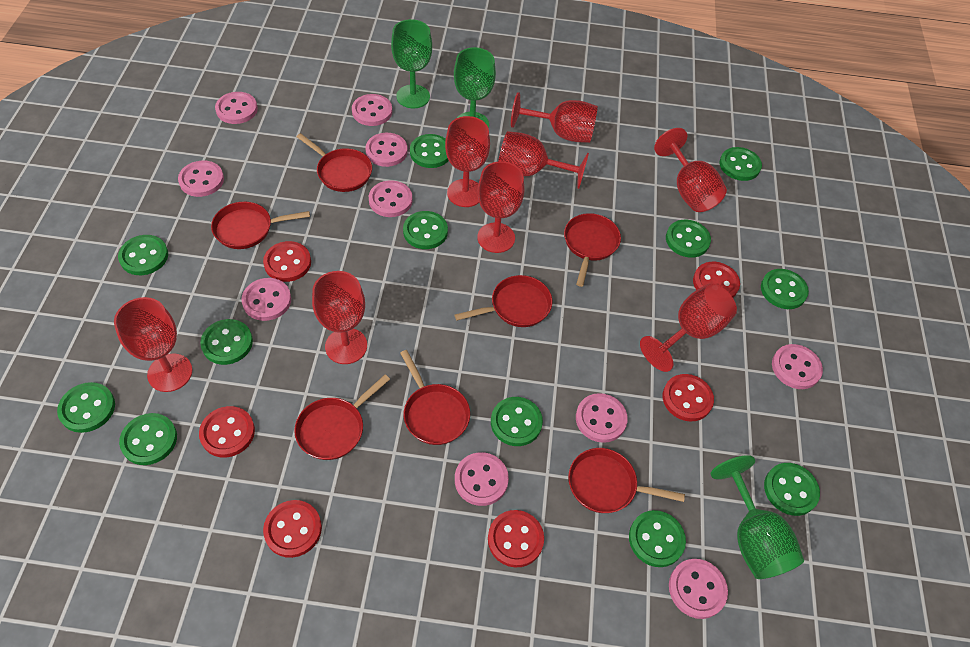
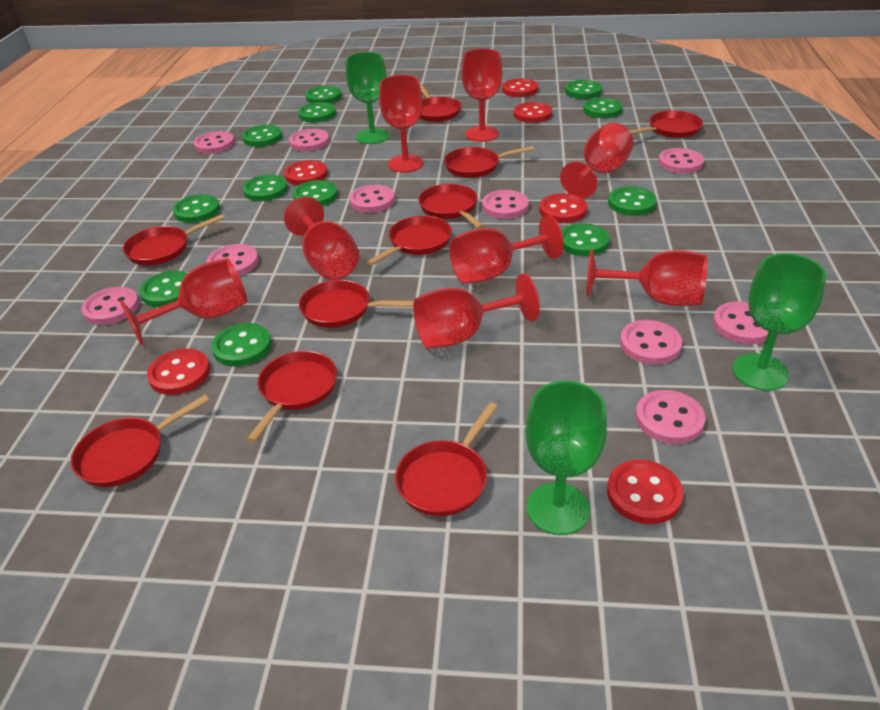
red pan: 7 -> 10

